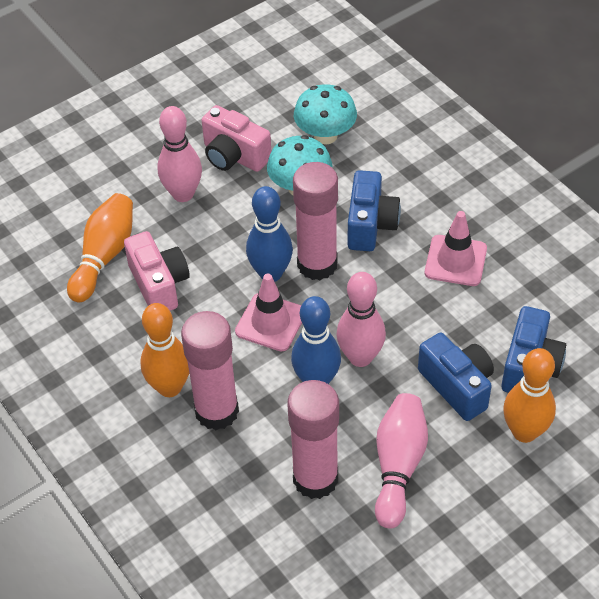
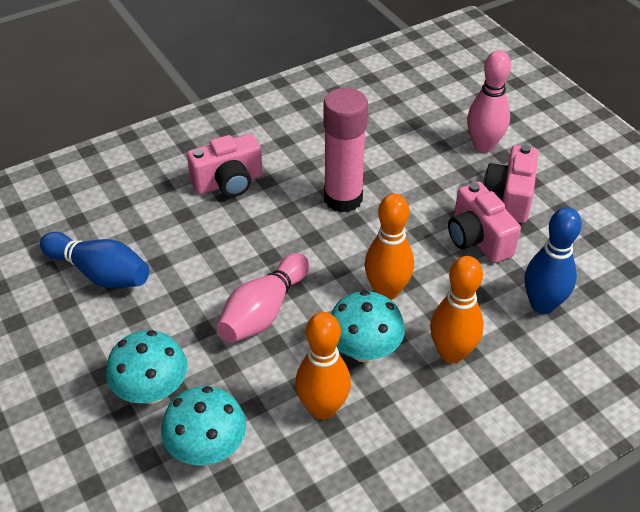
blue camera: 3 -> 0
pink bowling pin: 3 -> 2
pink camera: 2 -> 3
pink glue stick: 3 -> 1
pink traffic cone: 2 -> 0
turquoise mushroom: 2 -> 3

